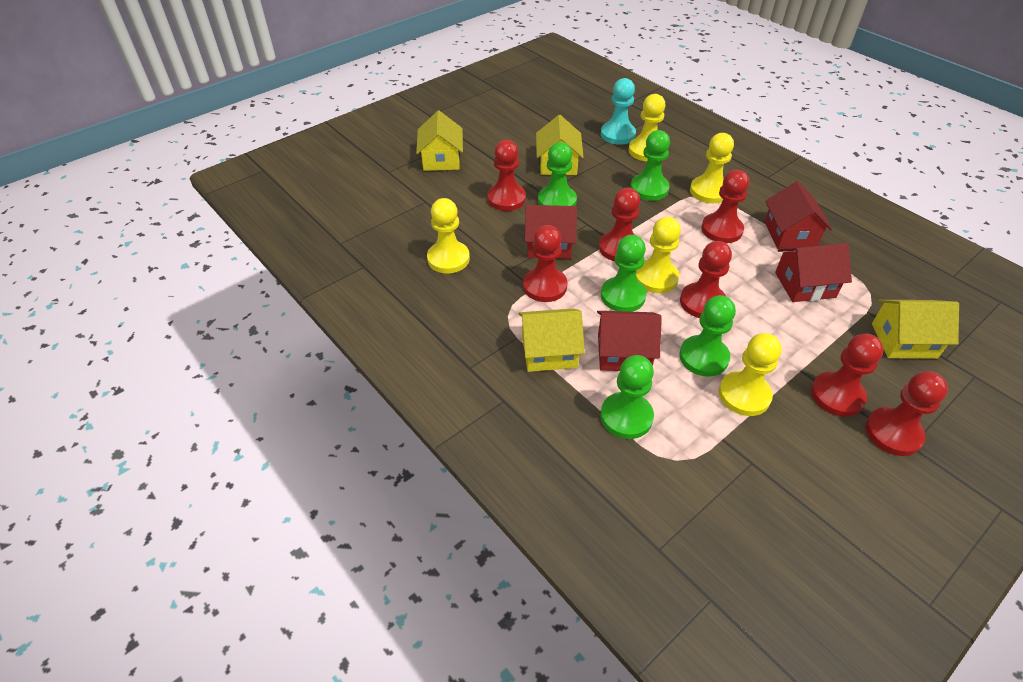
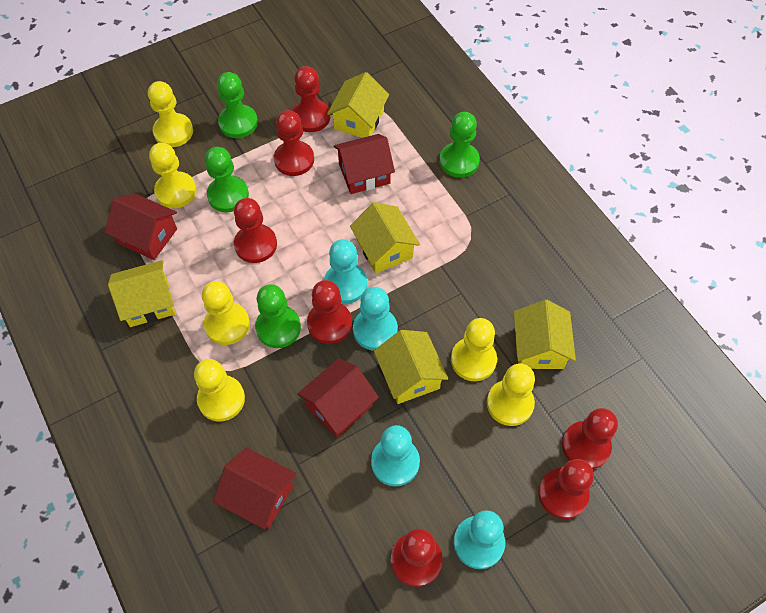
green pawn: 5 -> 4
turquoise pawn: 1 -> 4
yellow house: 4 -> 5
yellow pawn: 5 -> 6

